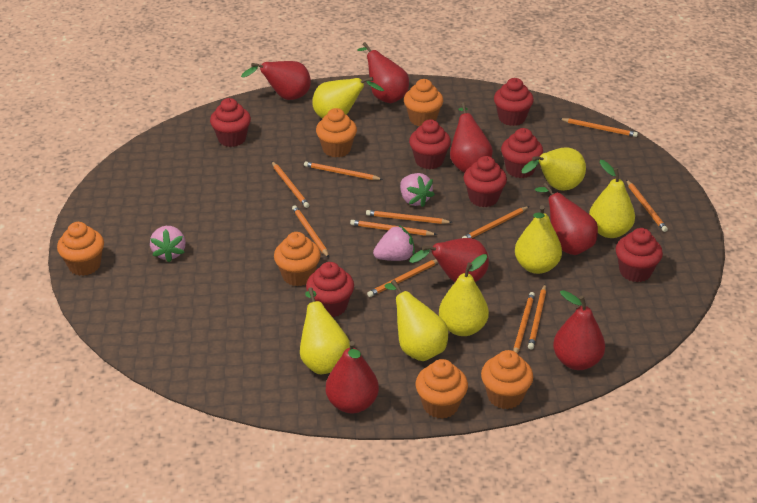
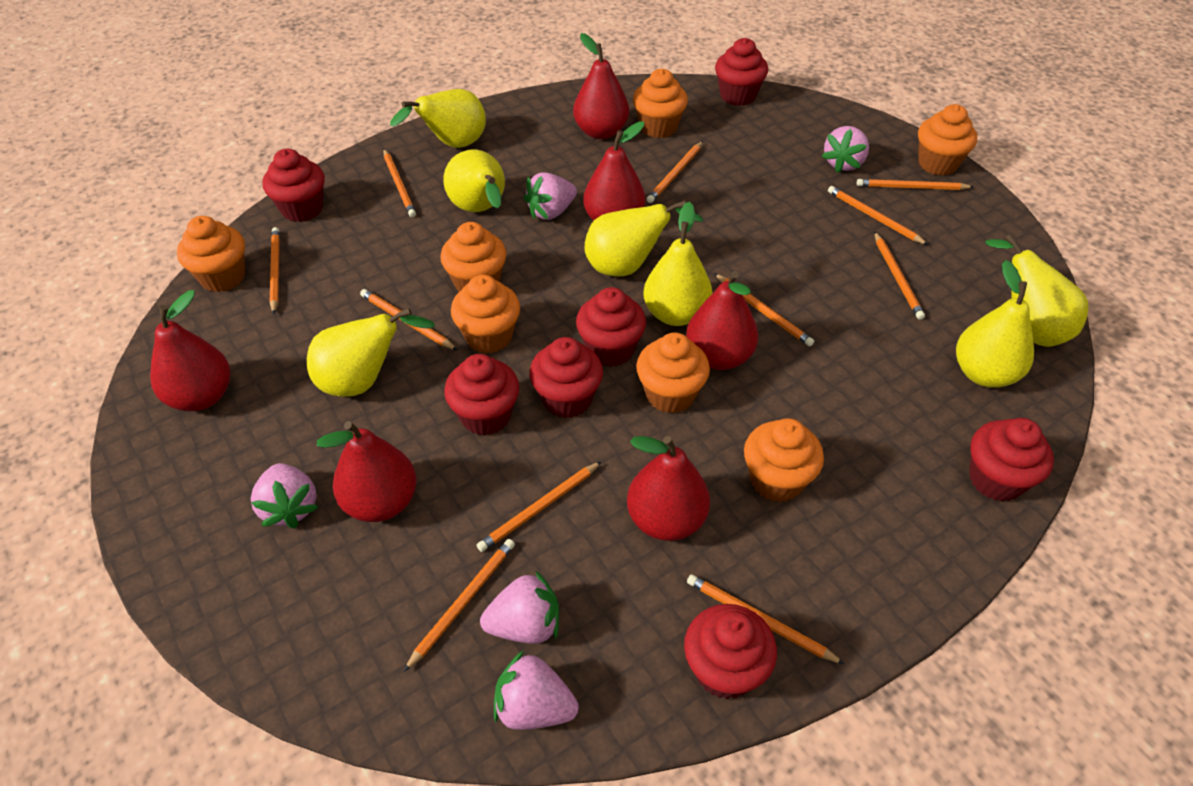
orange cupcake: 6 -> 7
pink strawberry: 3 -> 5
red pear: 7 -> 6

